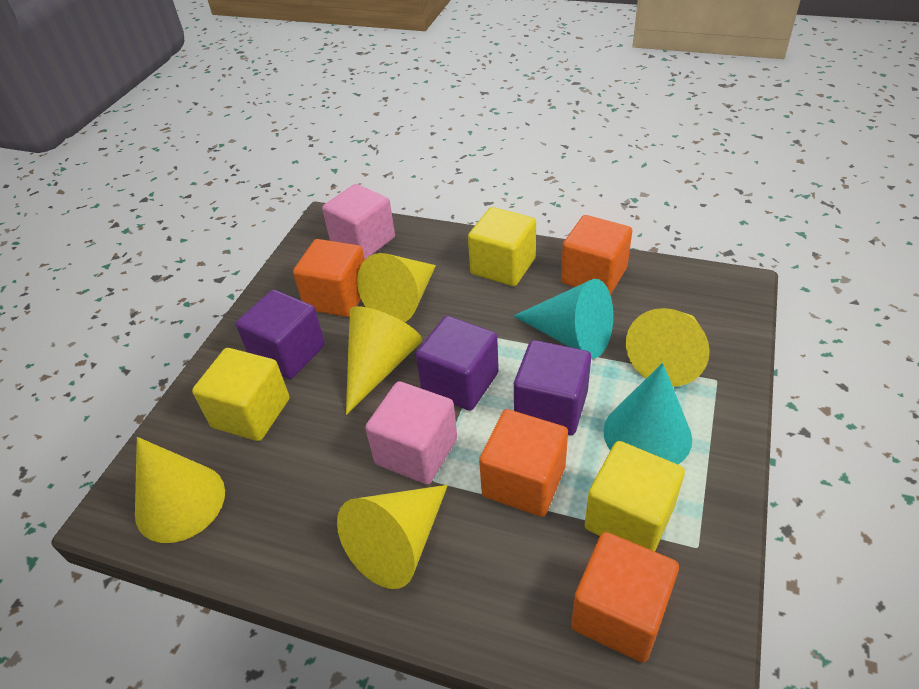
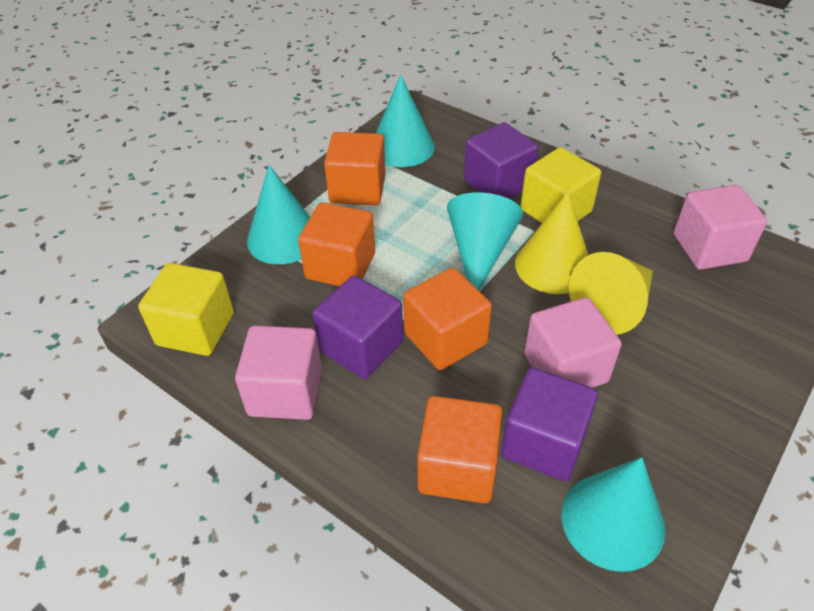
pink cube: 2 -> 3
turquoise cone: 2 -> 4
yellow cone: 5 -> 2
yellow cube: 3 -> 2

